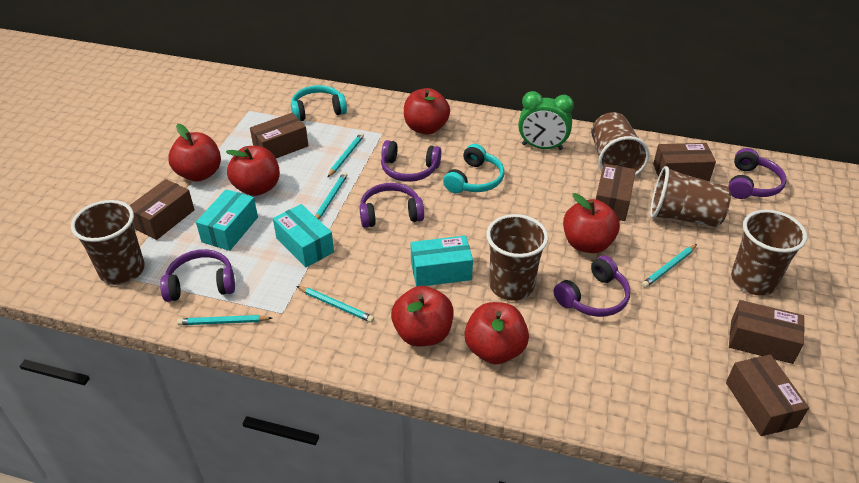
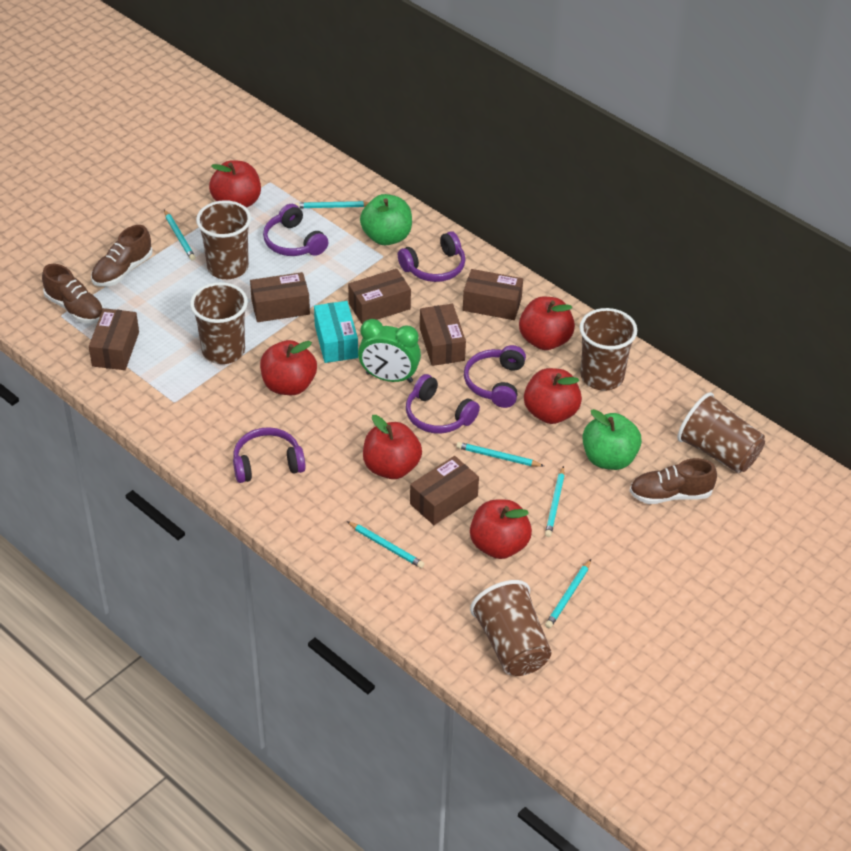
brown shoe: 0 -> 3
green apple: 0 -> 2
turquoise box: 3 -> 1
turquoise headphones: 2 -> 0
turquoise pencil: 5 -> 6

